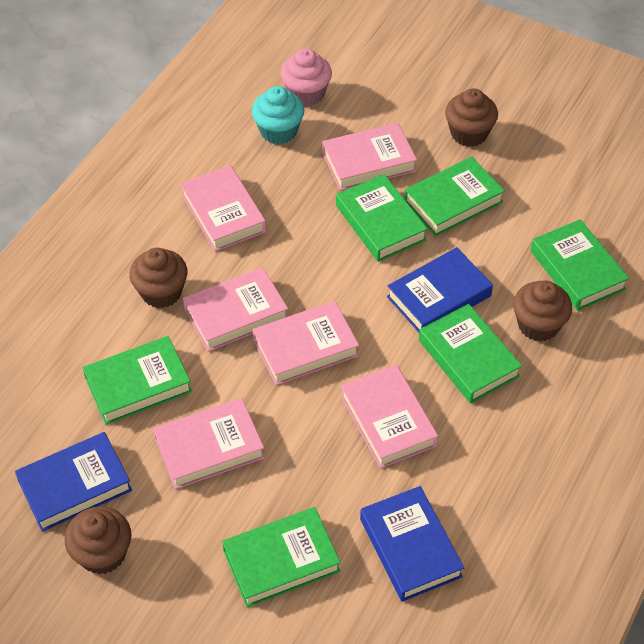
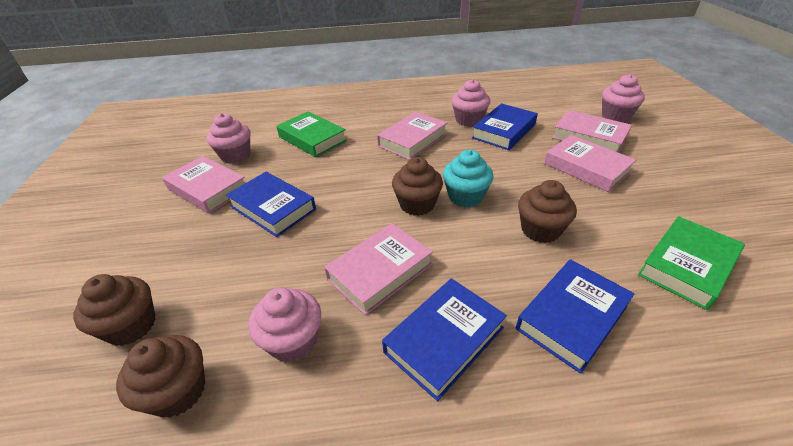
blue book: 3 -> 4
green book: 6 -> 2
pink book: 6 -> 5
pink cupcake: 1 -> 4

